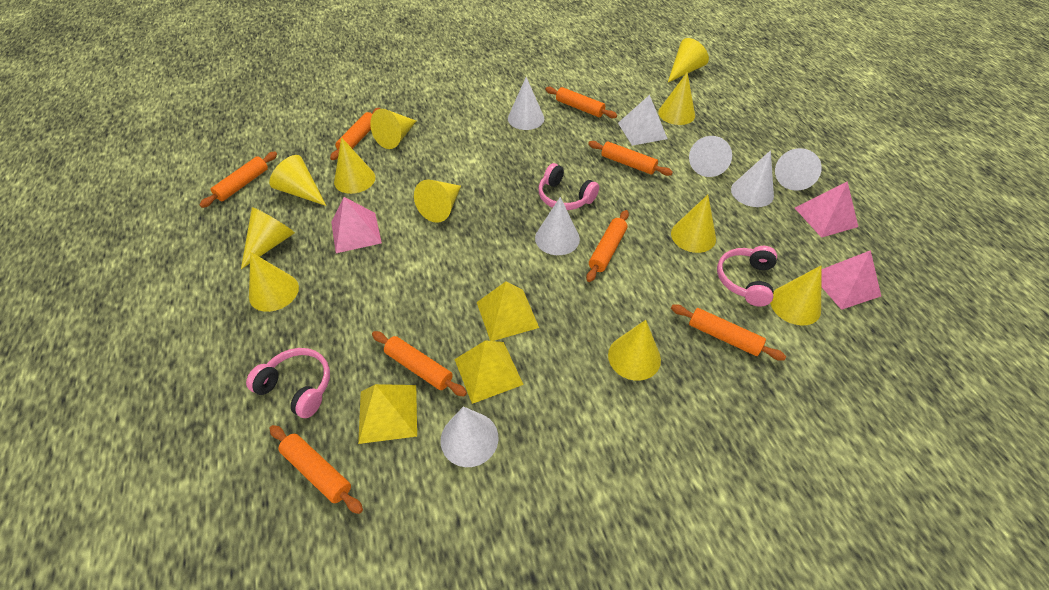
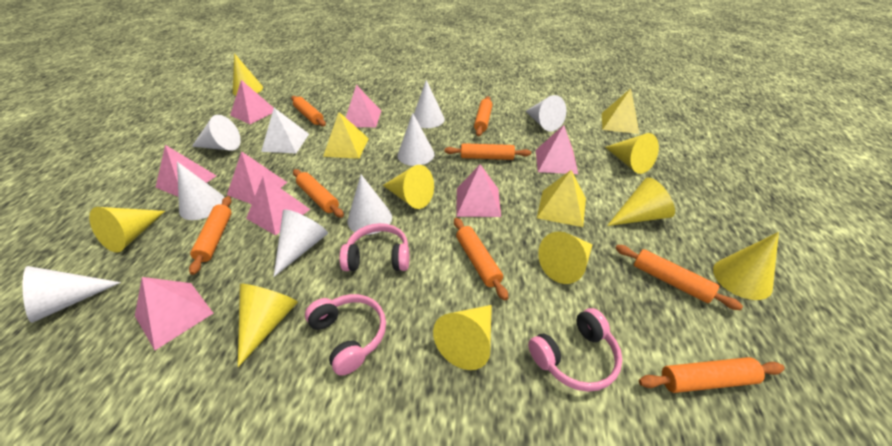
pink pyramid: 3 -> 8
white cone: 6 -> 8
yellow cone: 11 -> 9

